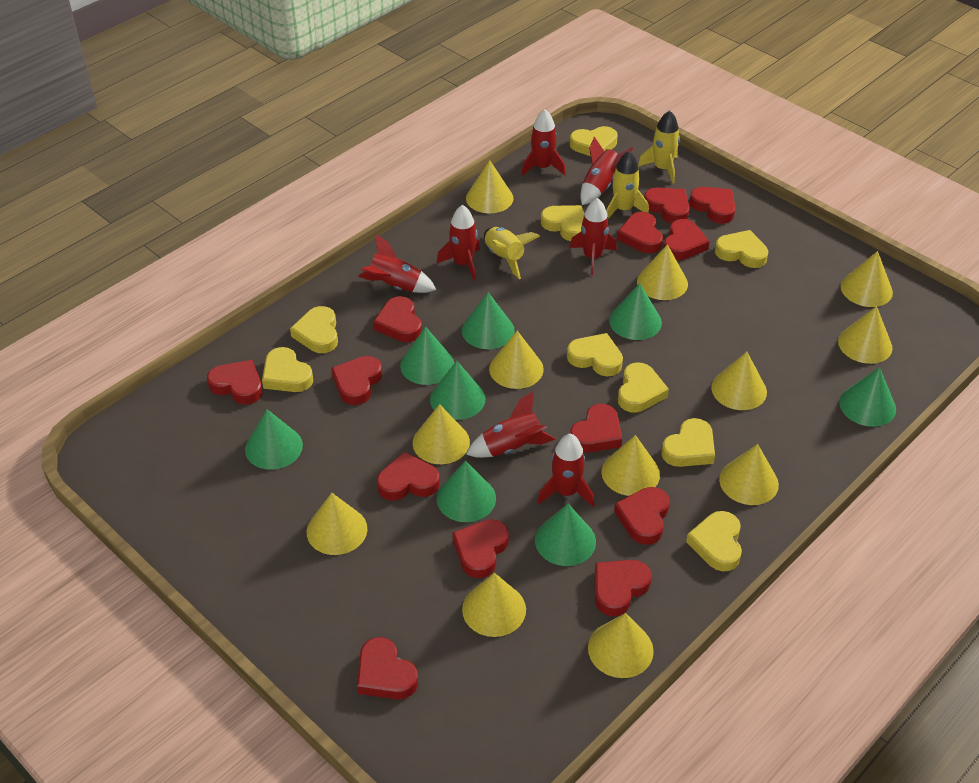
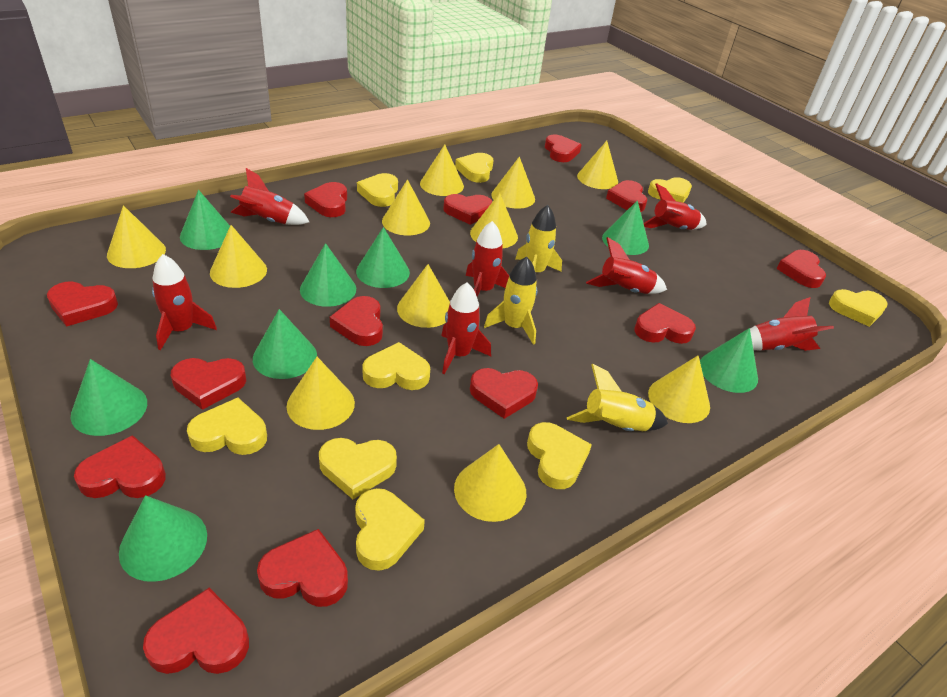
yellow cone: 12 -> 11

